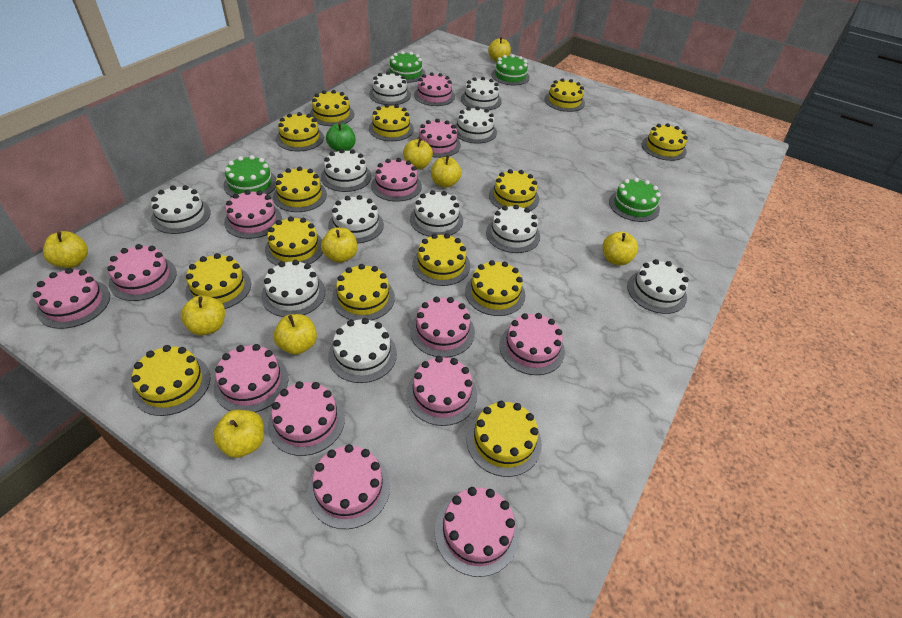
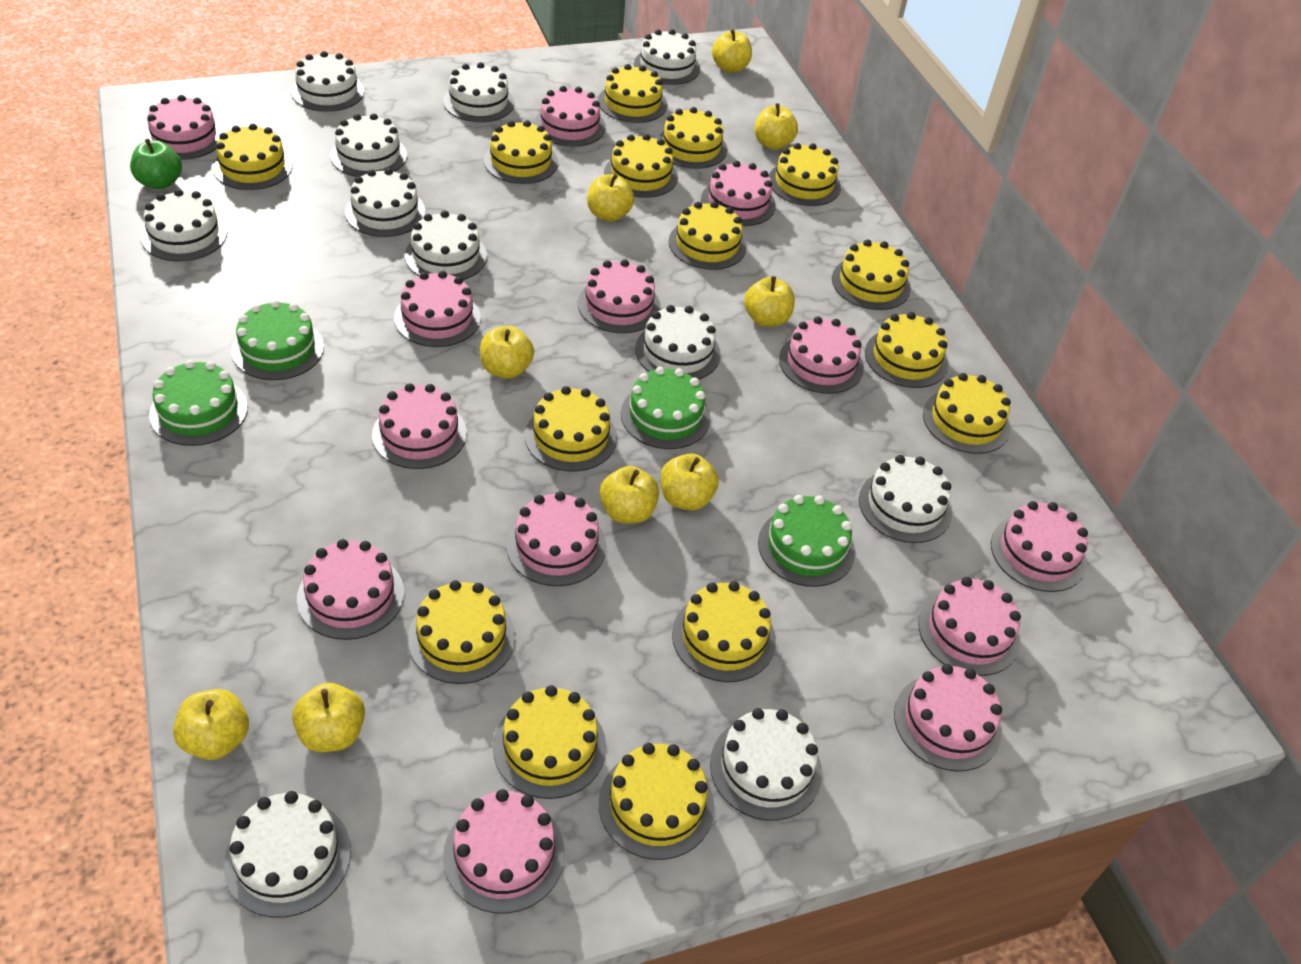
yellow cake: 14 -> 15

